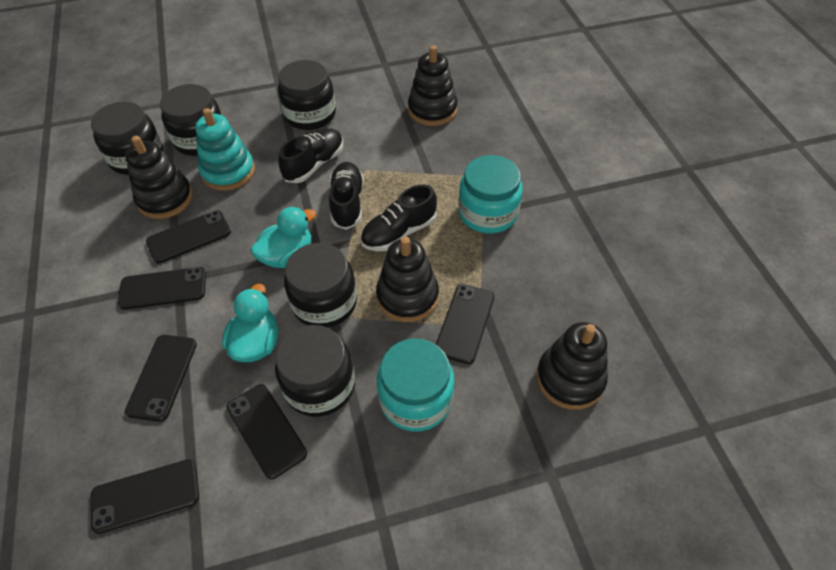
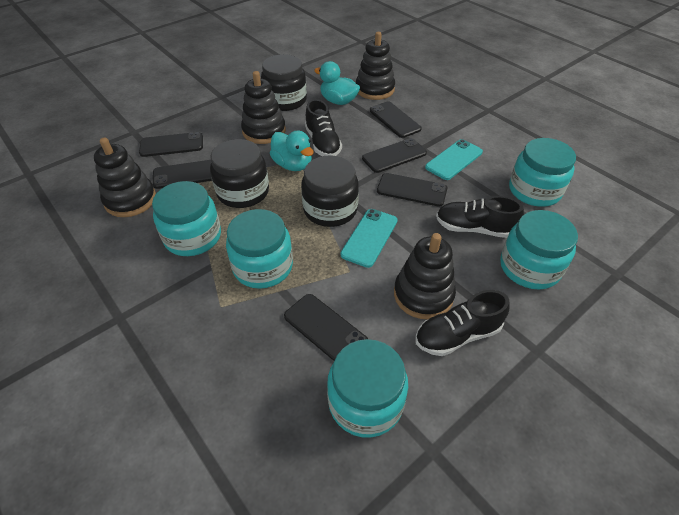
black jar: 5 -> 3
turquoise jar: 2 -> 5
turquoise phone: 0 -> 2
turquoise stacking toy: 1 -> 0

